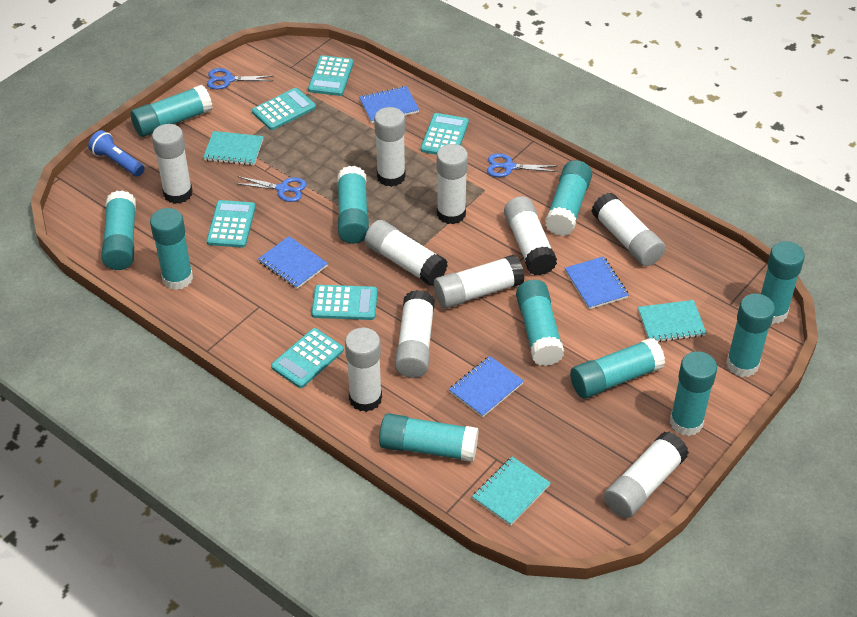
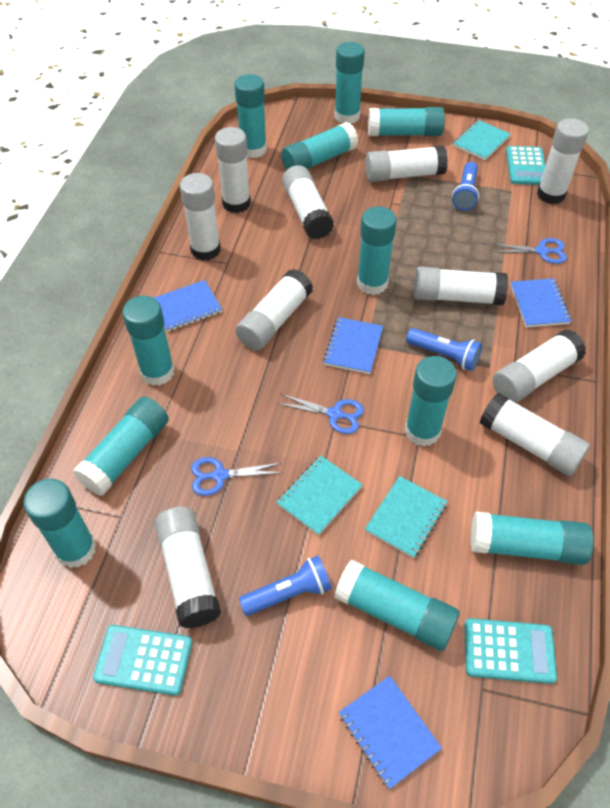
blue flashlight: 1 -> 3
turquoise calculator: 6 -> 3

